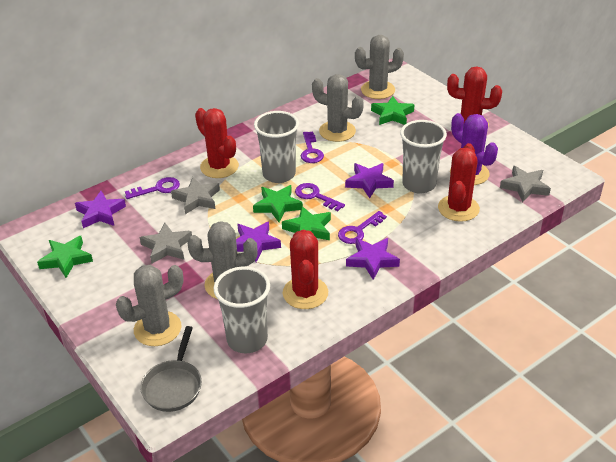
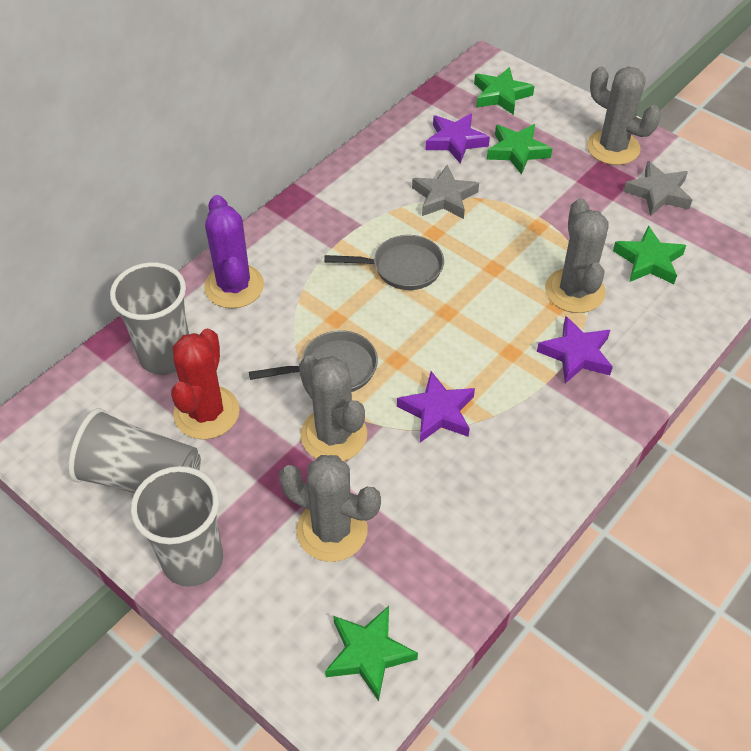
grey pan: 1 -> 2
grey star: 3 -> 2
purple key: 4 -> 0
purple star: 4 -> 3
red cactus: 4 -> 1

